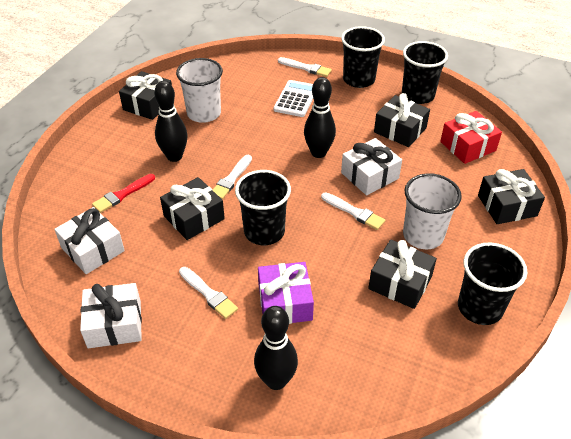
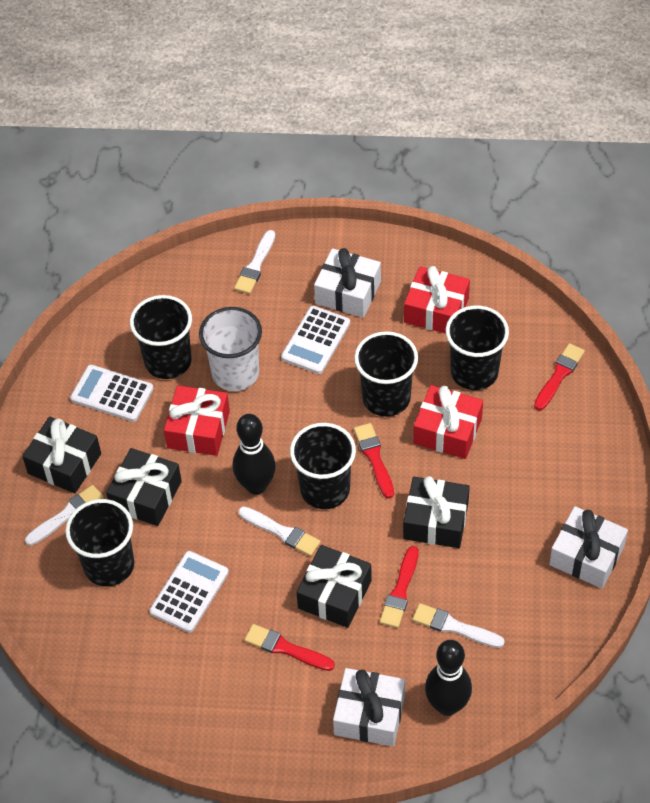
black bowling pin: 3 -> 2
black cup: 4 -> 5
black gift: 5 -> 4
purple gift: 1 -> 0
red brush: 1 -> 4
red gift: 1 -> 3
white calculator: 1 -> 3
white cup: 2 -> 1

